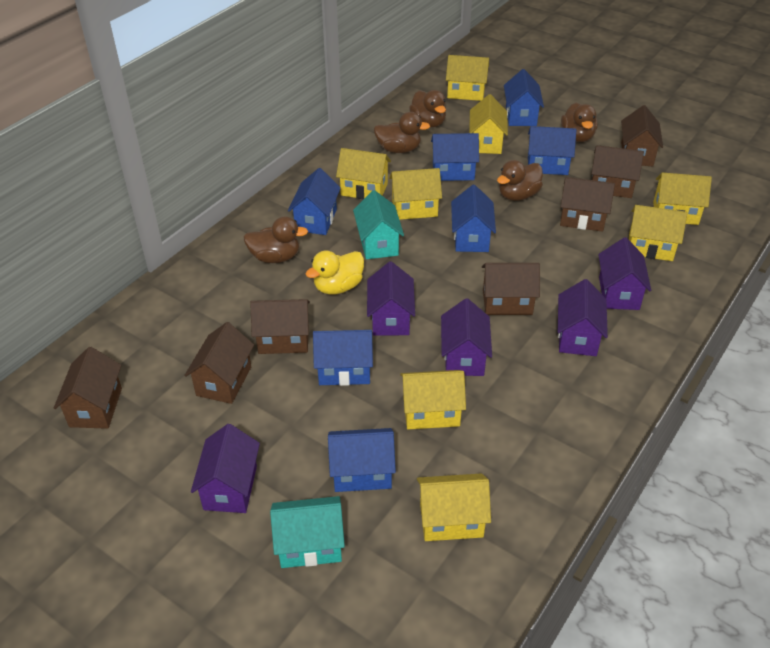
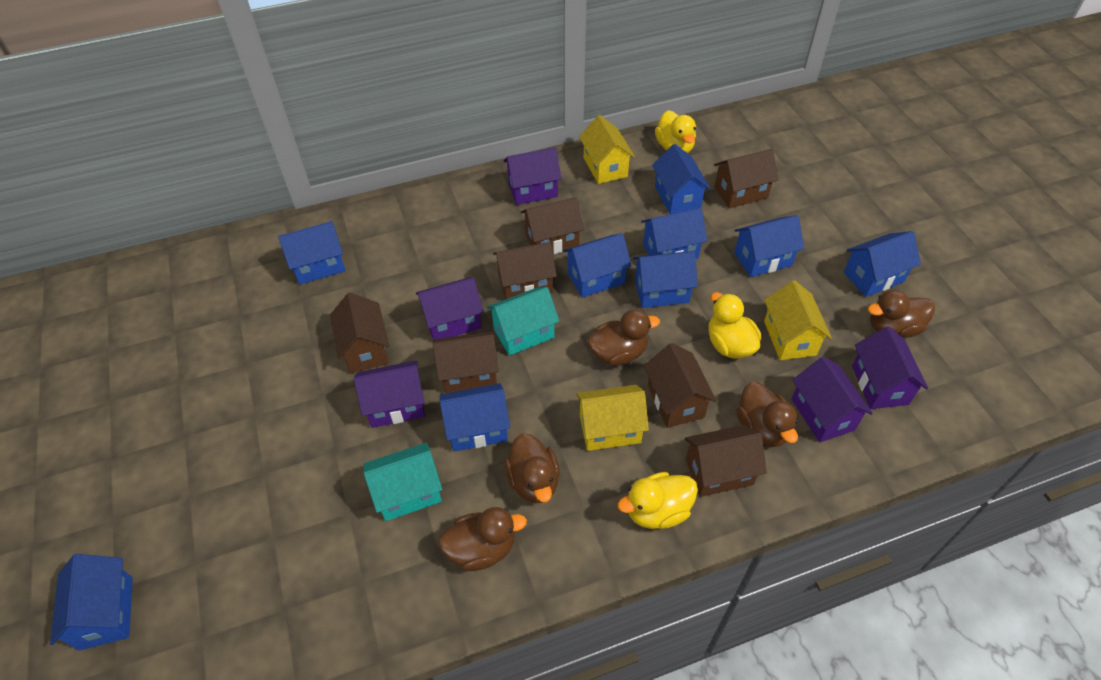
blue house: 7 -> 9
yellow duck: 1 -> 3
yellow house: 8 -> 3

